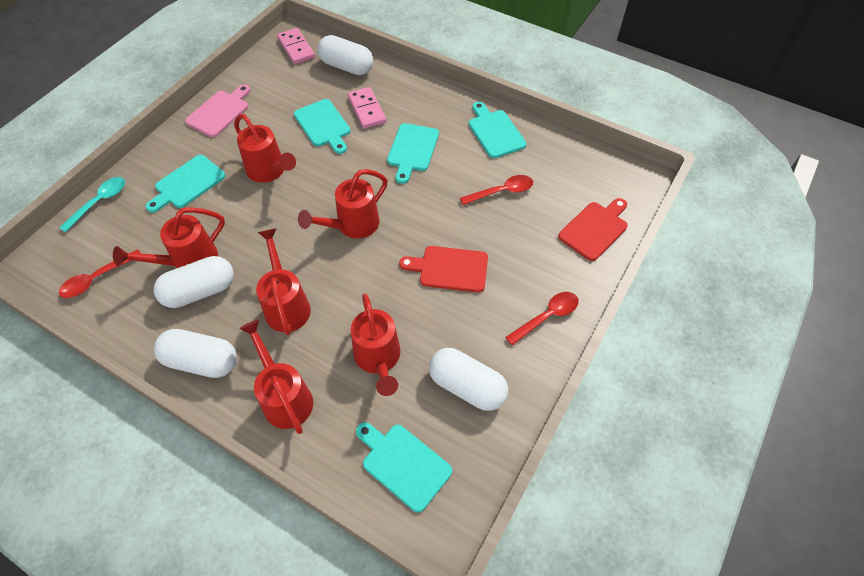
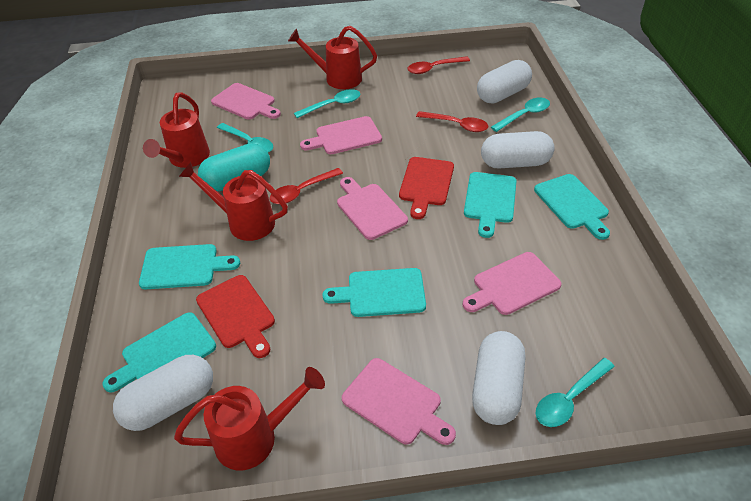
pink cutting board: 1 -> 5
pink domino: 2 -> 0
red watering can: 6 -> 4
turquoise capsule: 0 -> 1
turquoise spoon: 1 -> 4

